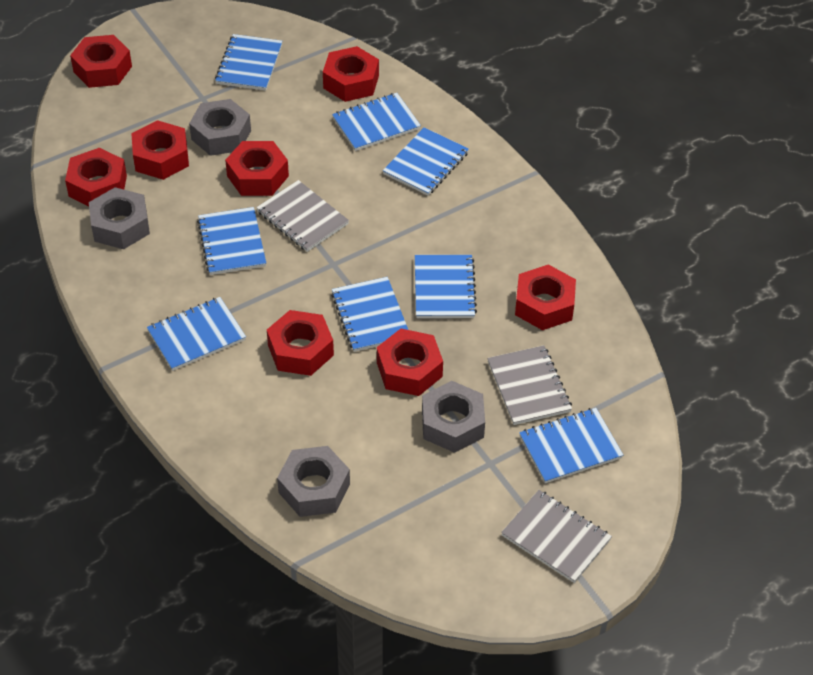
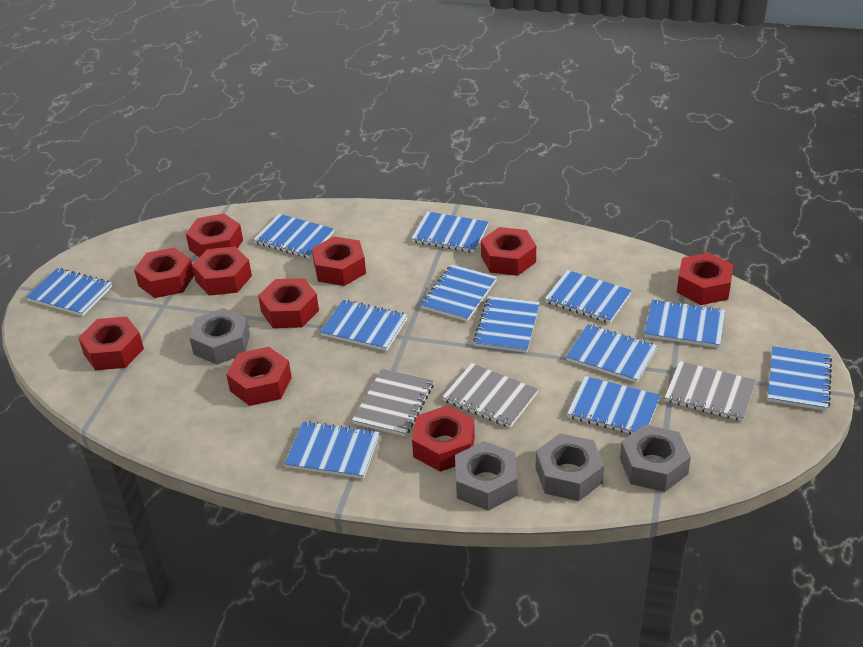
blue notebook: 8 -> 12
red nut: 8 -> 10

